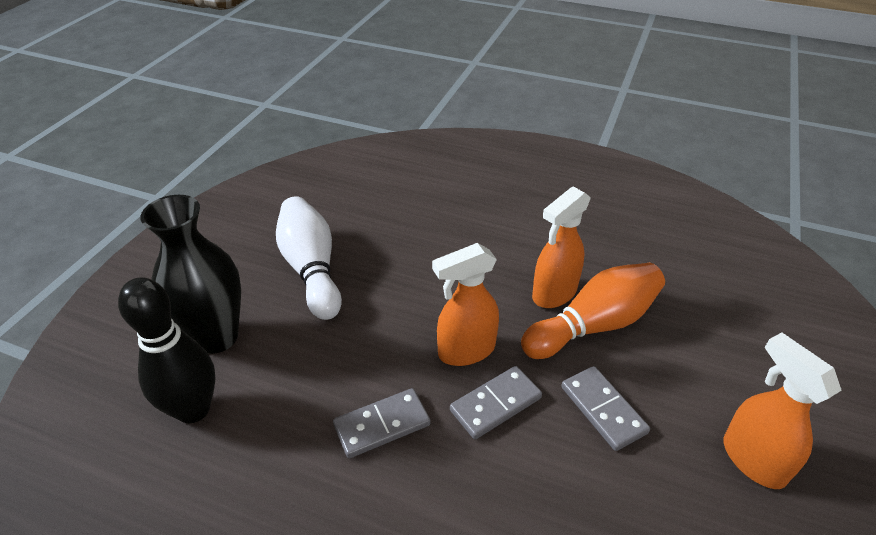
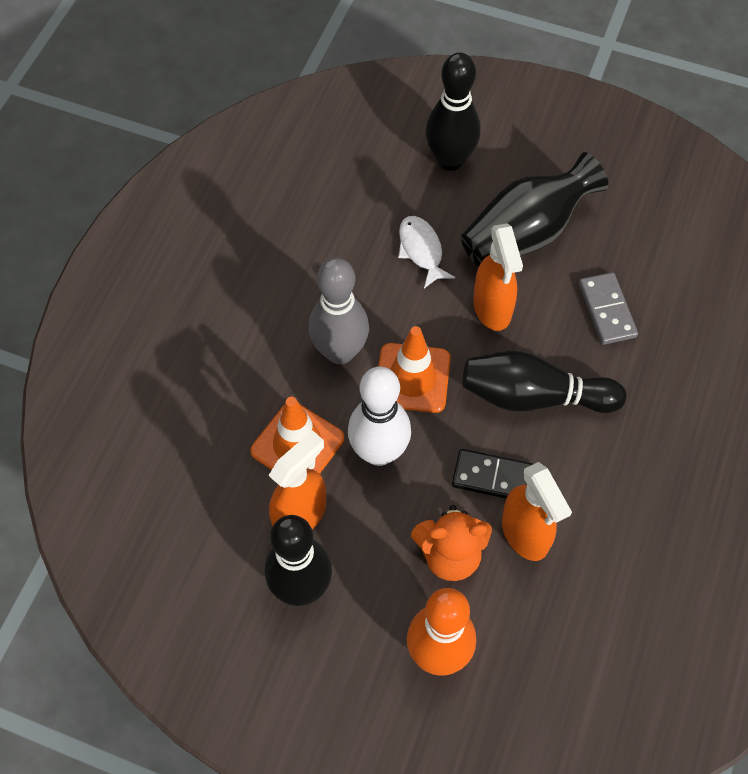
black bowling pin: 1 -> 3
black domino: 0 -> 1
grey bowling pin: 0 -> 1
grey domino: 3 -> 1
orange teddy bear: 0 -> 1
orange traffic cone: 0 -> 2
white fish: 0 -> 1

